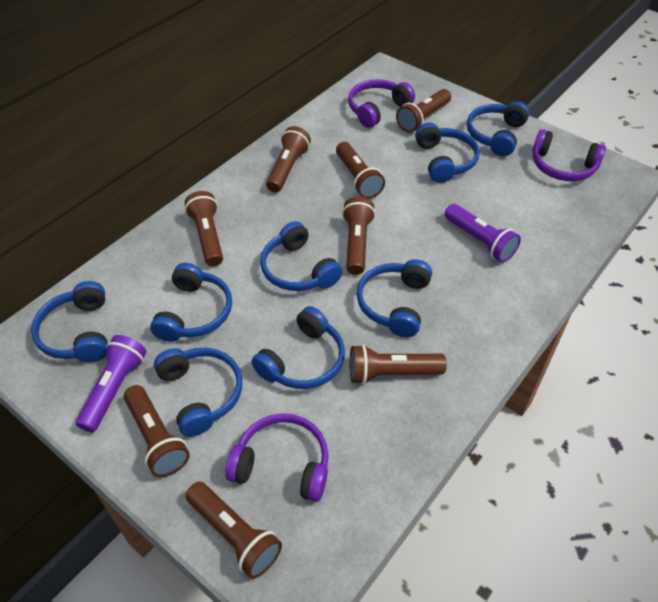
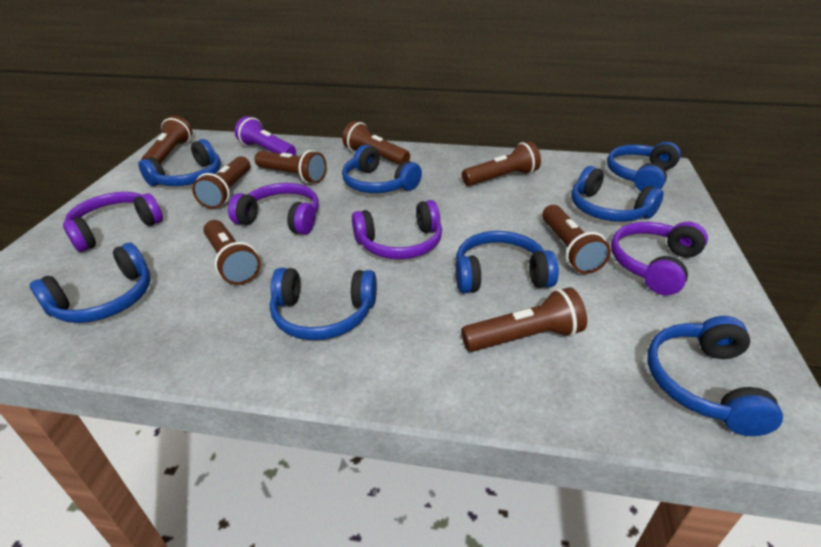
purple flashlight: 2 -> 1
purple headphones: 3 -> 4

